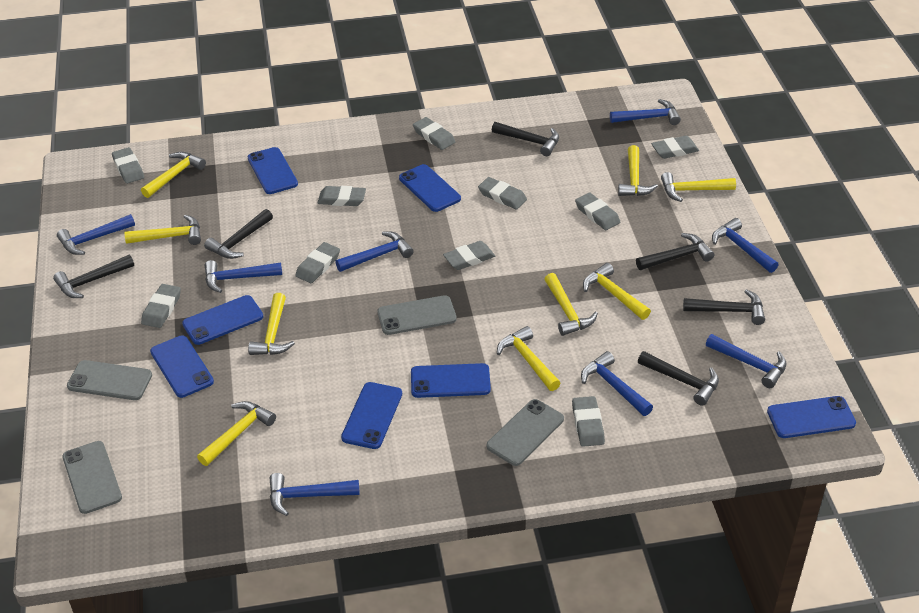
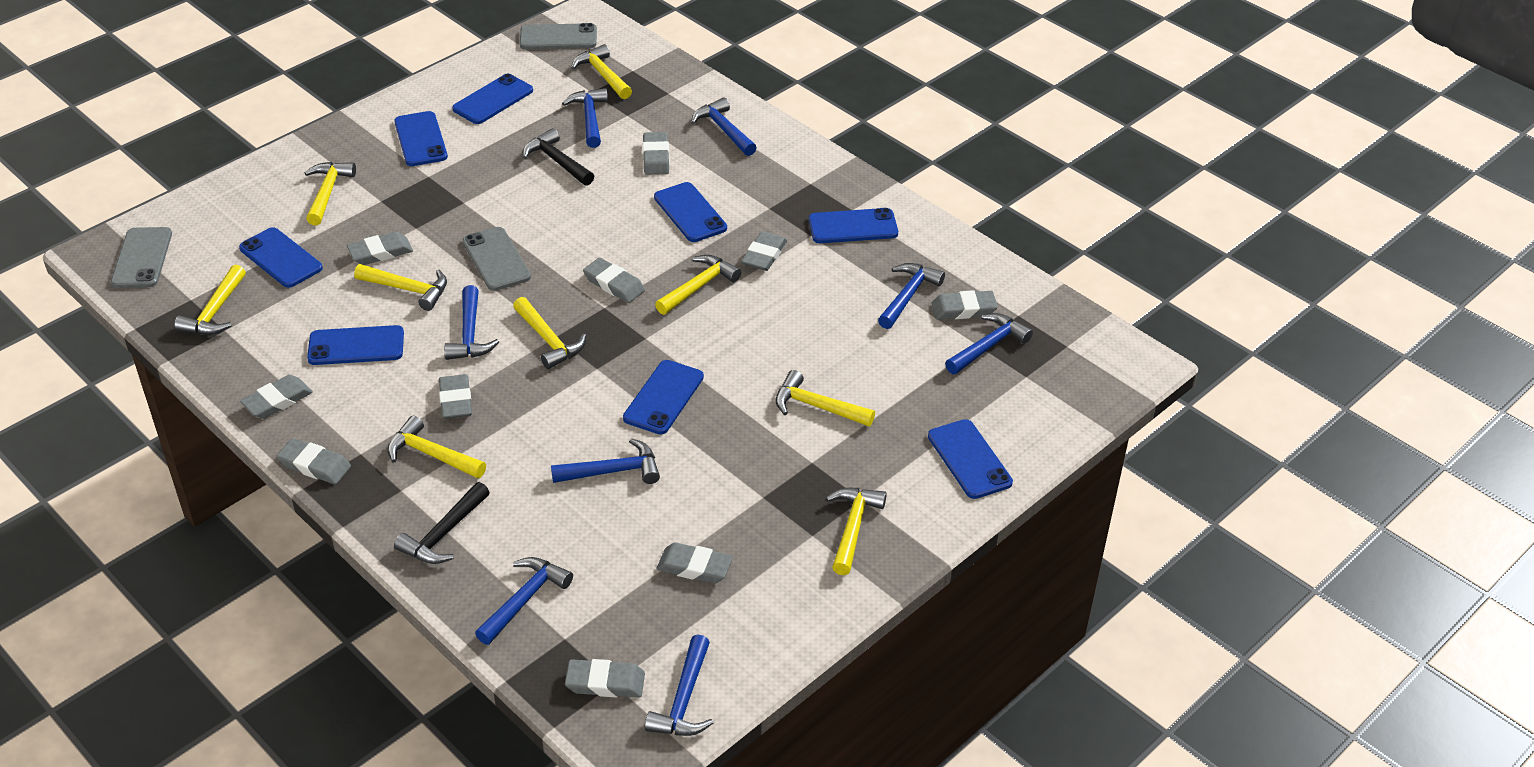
black hammer: 6 -> 2
blue phone: 7 -> 8
grey phone: 4 -> 3

